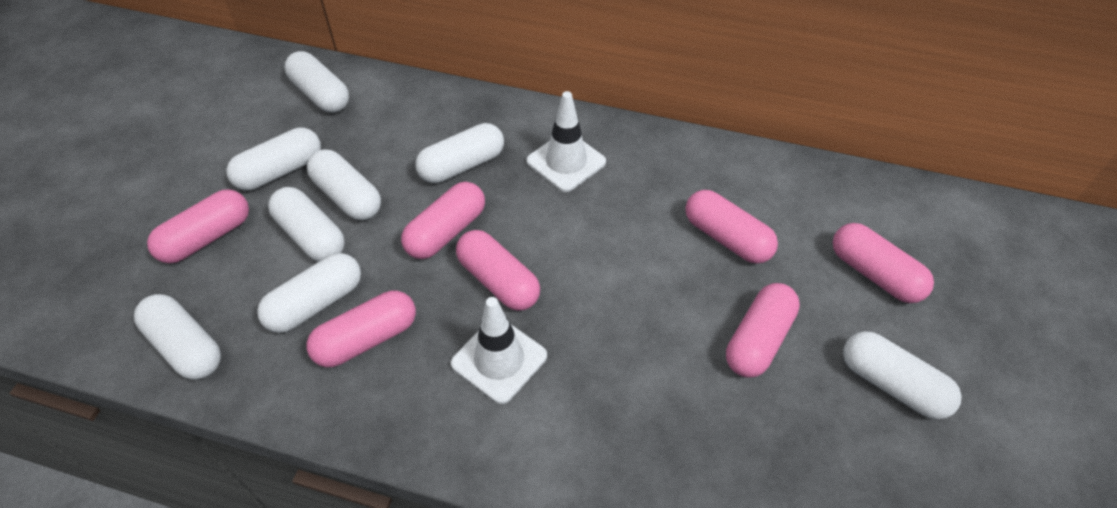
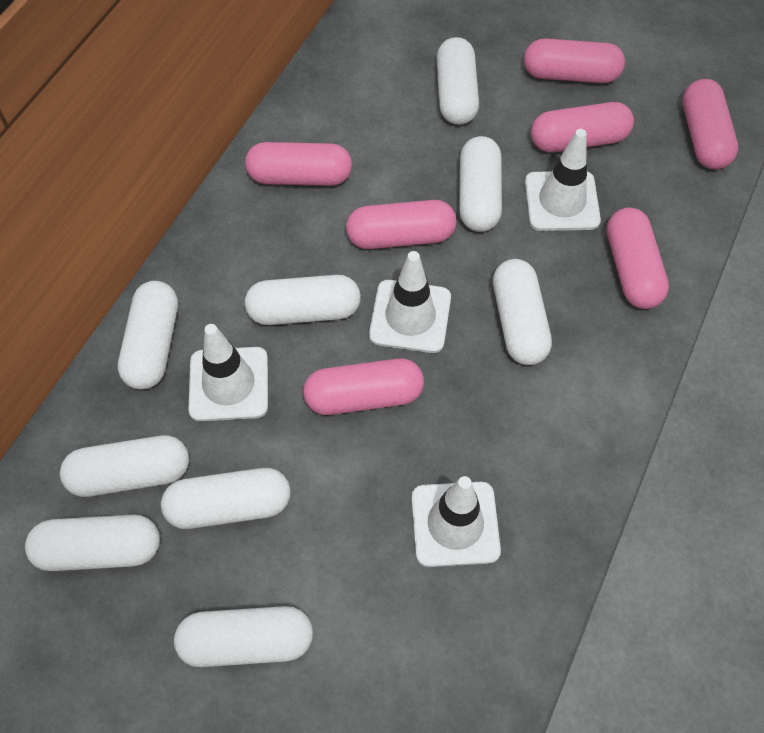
white capsule: 8 -> 9
white traffic cone: 2 -> 4

